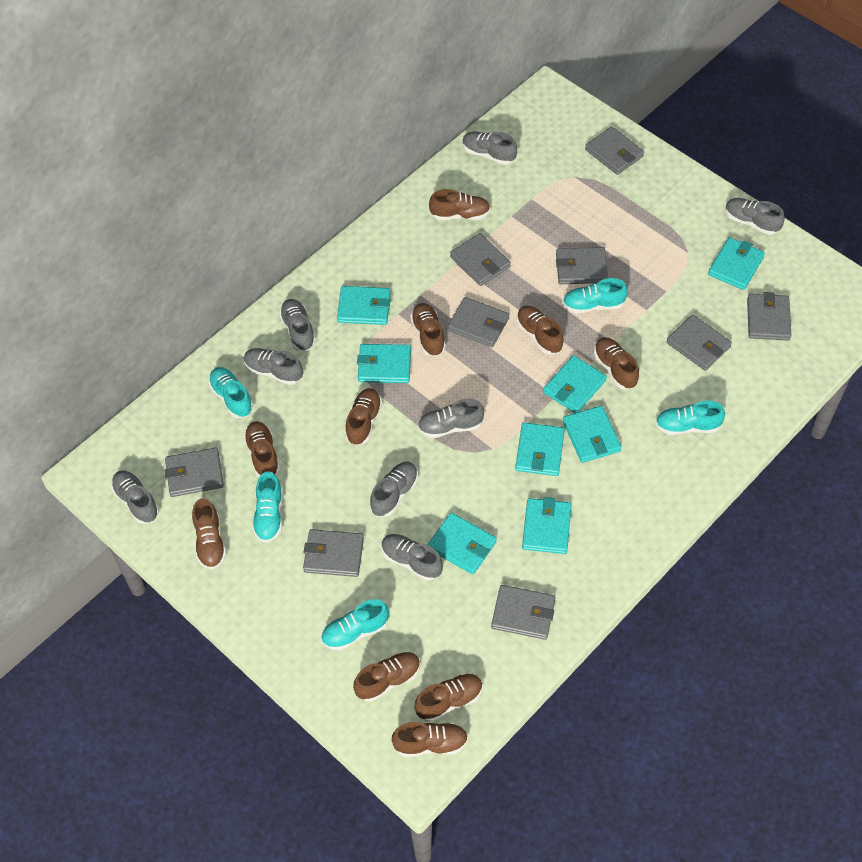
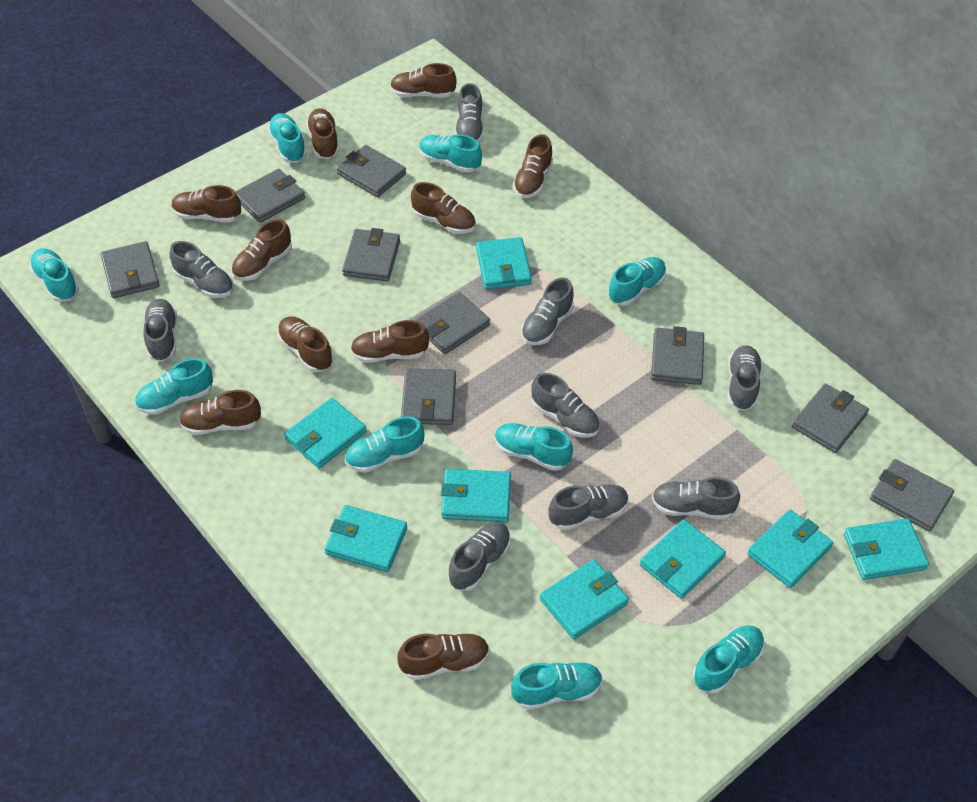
grey shoe: 8 -> 9
turquoise shoe: 5 -> 9

